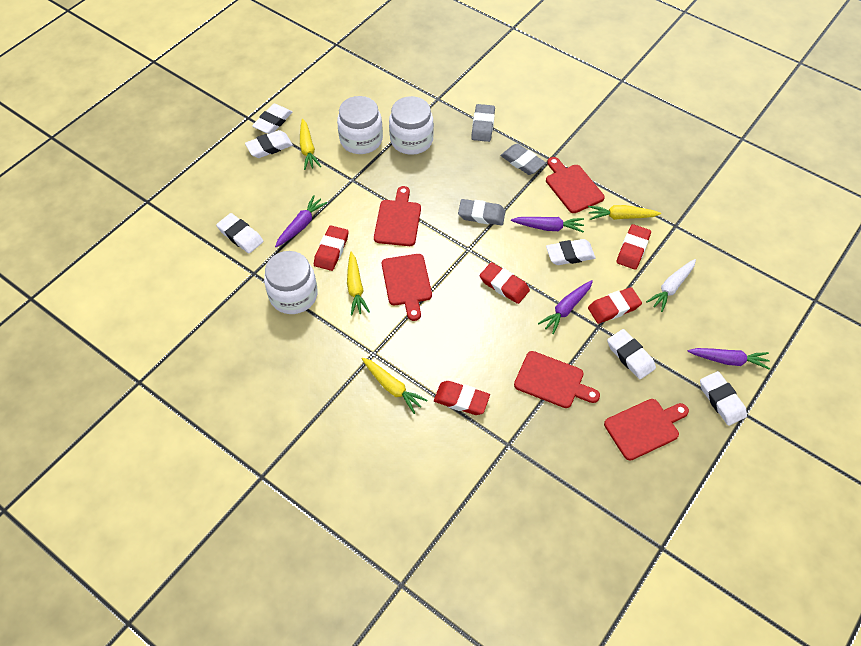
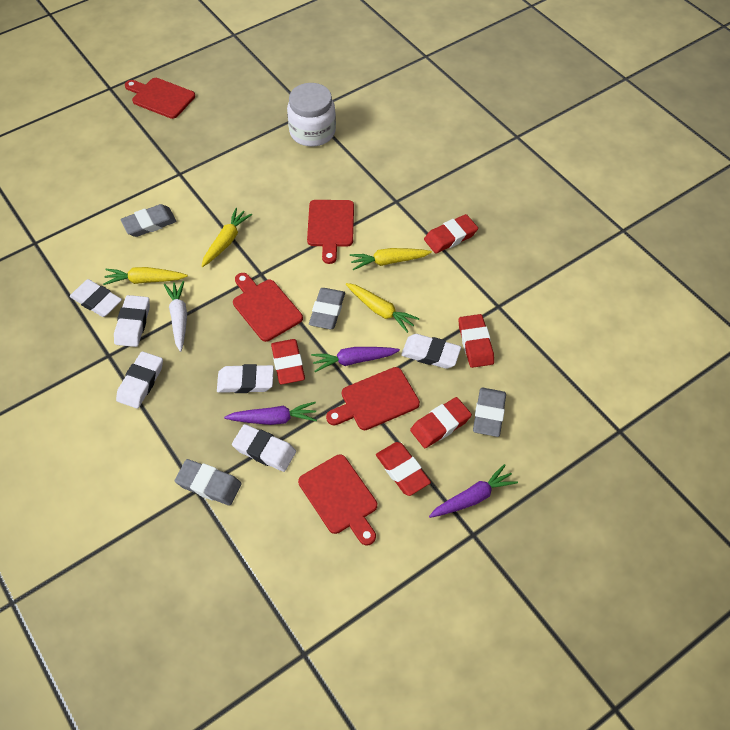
grey eraser: 3 -> 4
purple carrot: 4 -> 3
white jar: 3 -> 1

